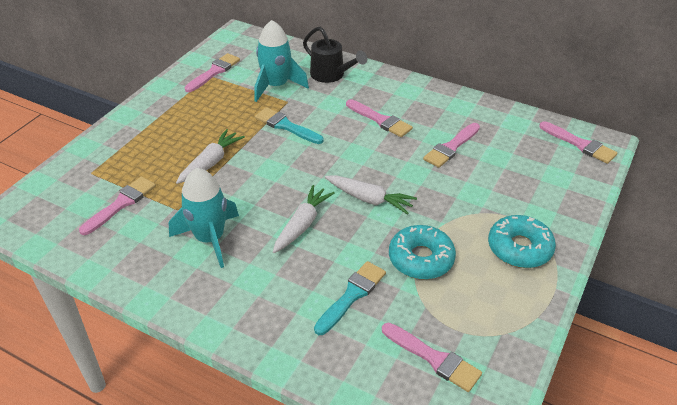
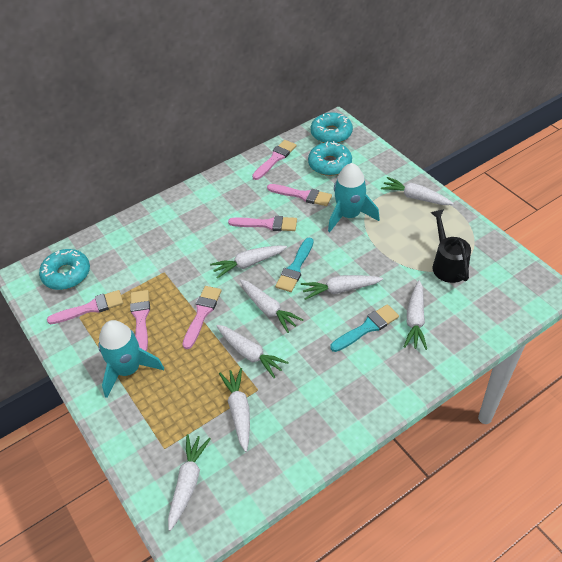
turquoise donut: 2 -> 3
white carrot: 3 -> 8

